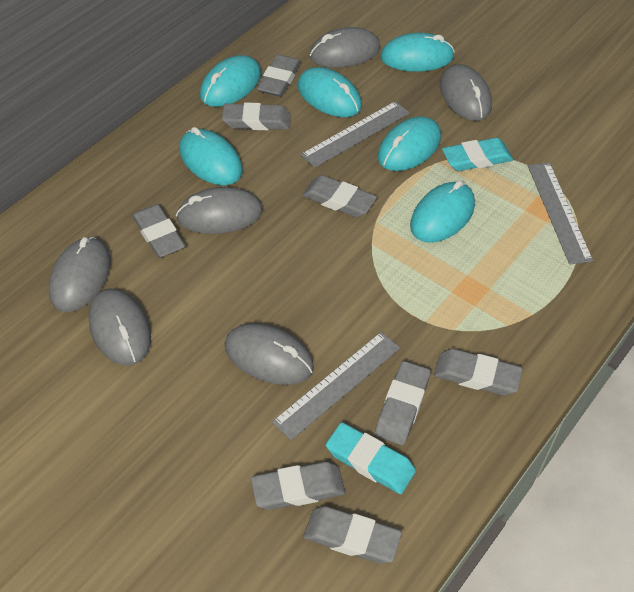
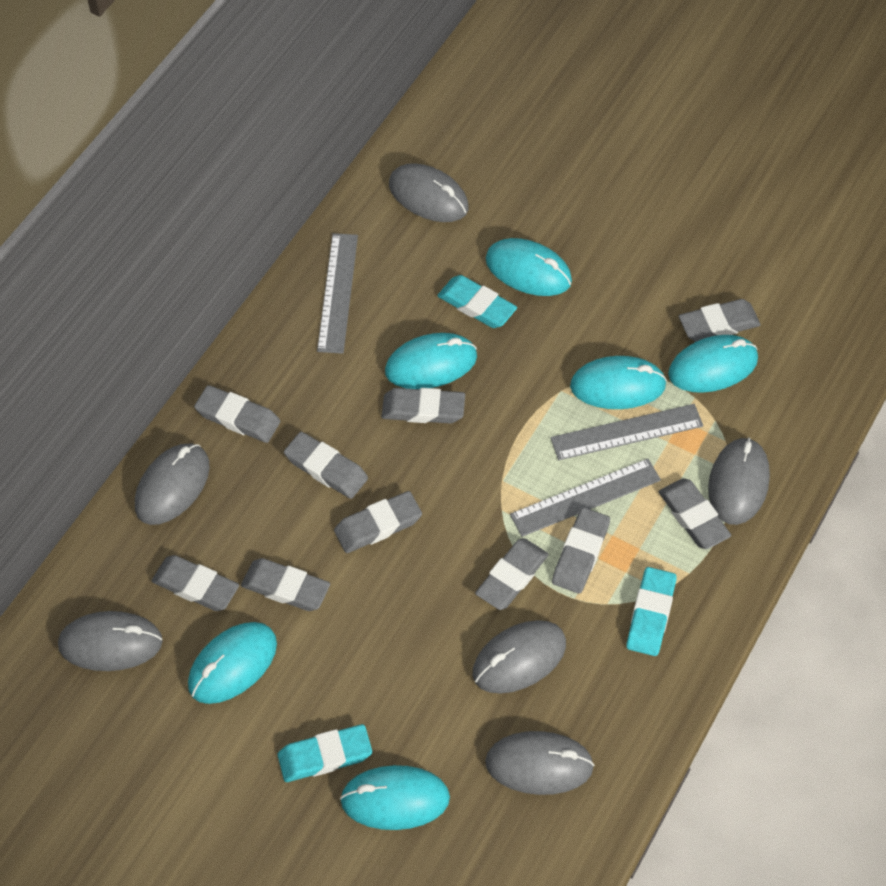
grey eraser: 8 -> 10
turquoise eraser: 2 -> 3

